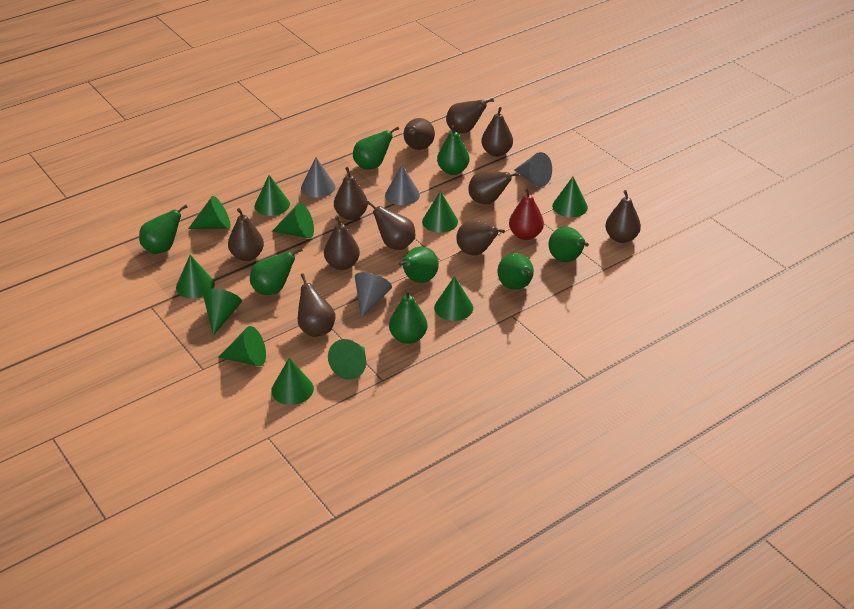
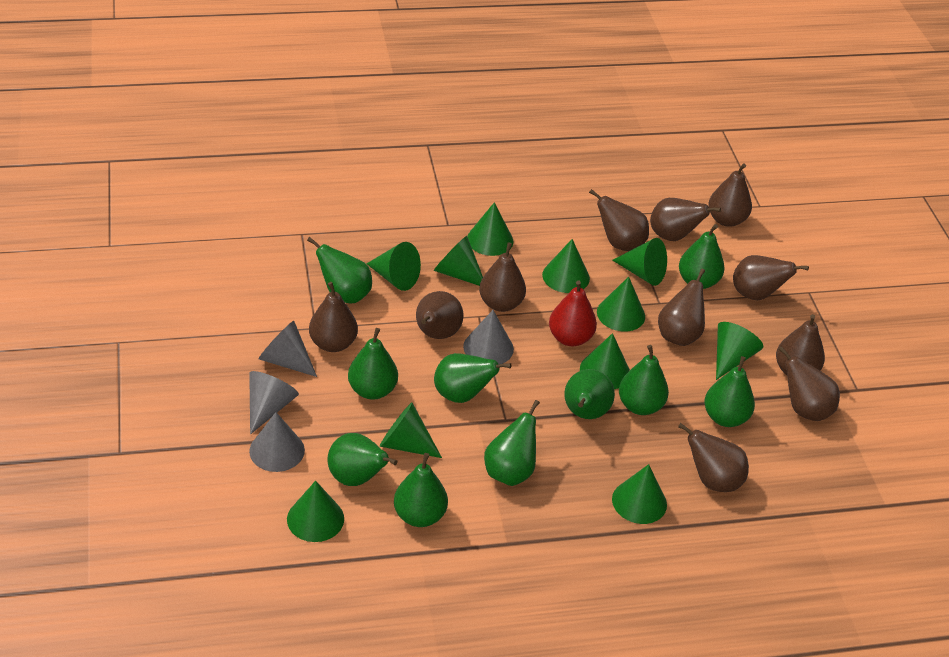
green pear: 8 -> 10

